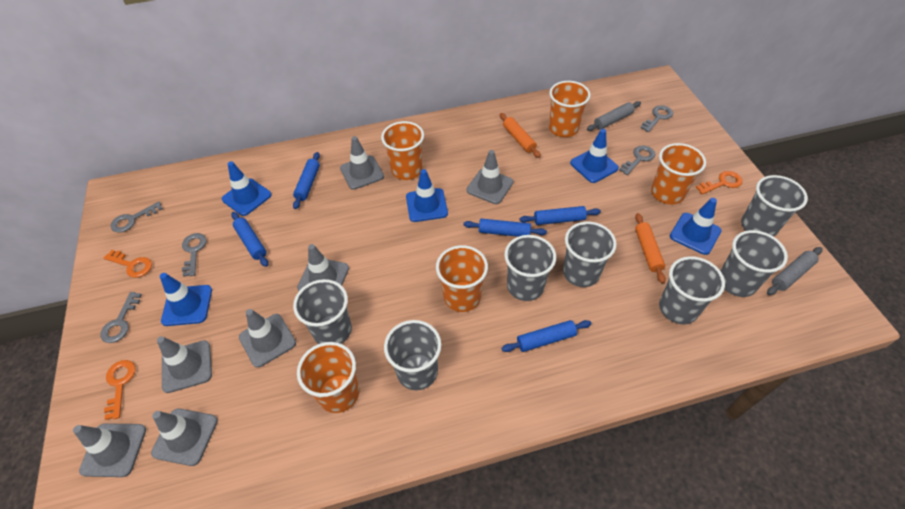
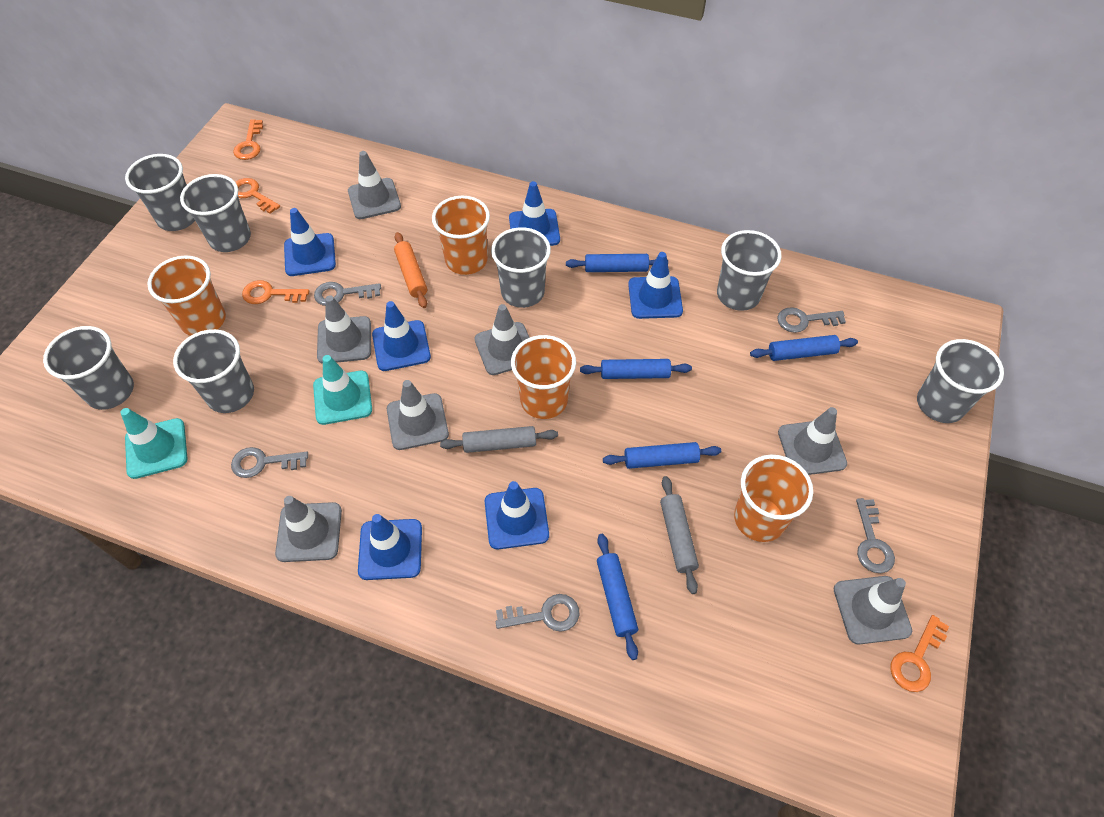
blue traffic cone: 5 -> 6
orange cup: 5 -> 4
orange key: 3 -> 4
orange rolling pin: 2 -> 1
turquoise traffic cone: 0 -> 2

